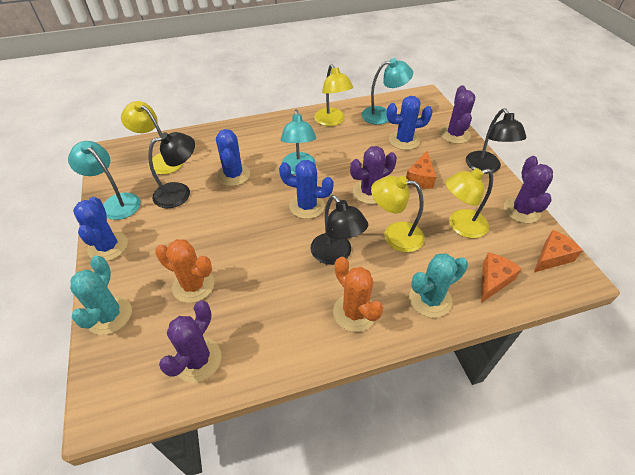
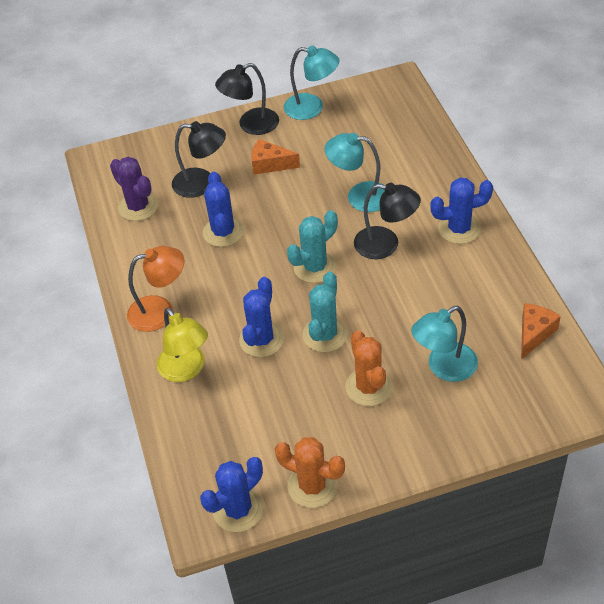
orange cheese: 3 -> 2
orange lamp: 0 -> 1
purple cactus: 4 -> 1
yellow lamp: 4 -> 1

